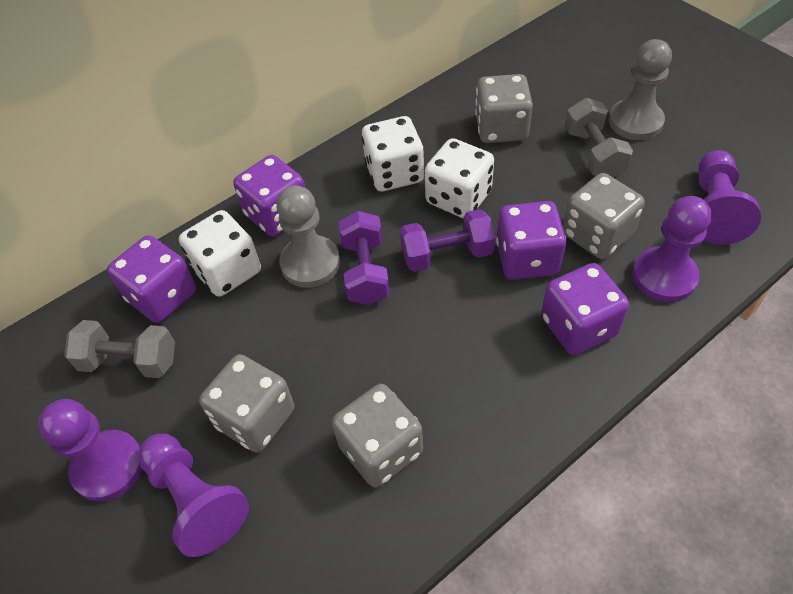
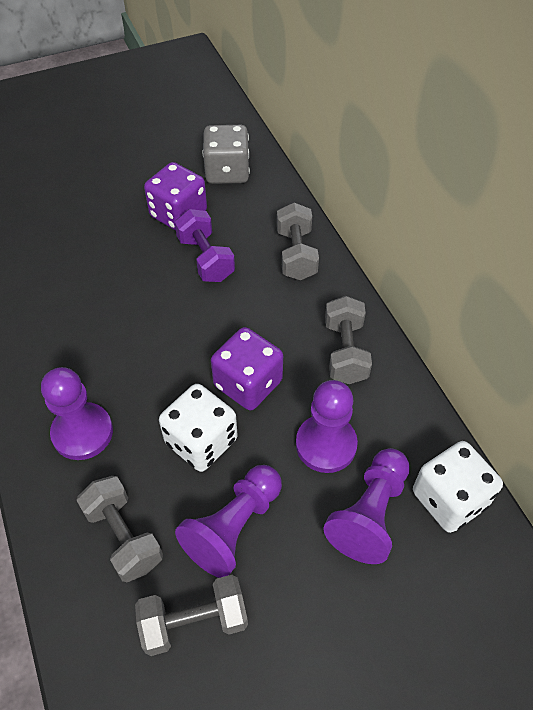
grey dice: 4 -> 1
grey dumbbell: 2 -> 4
grey pawn: 2 -> 0
purple dice: 4 -> 2
purple dumbbell: 2 -> 1
white dice: 3 -> 2

